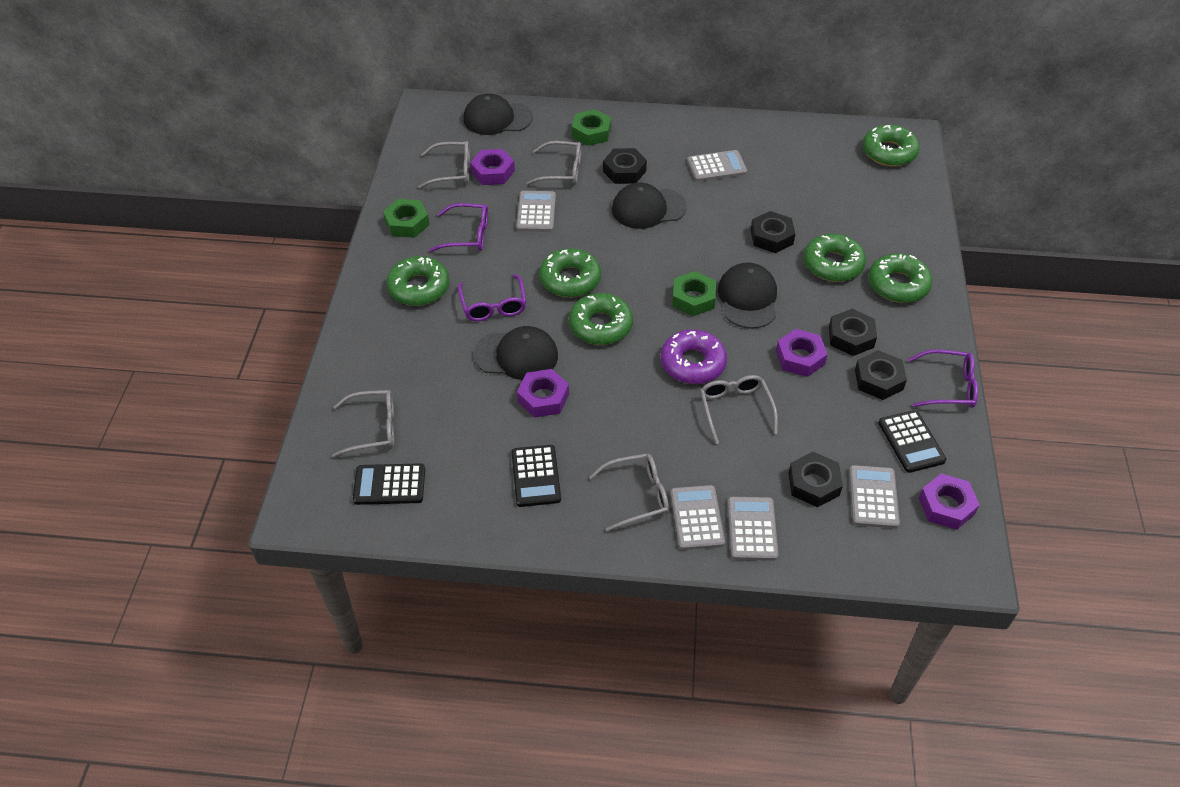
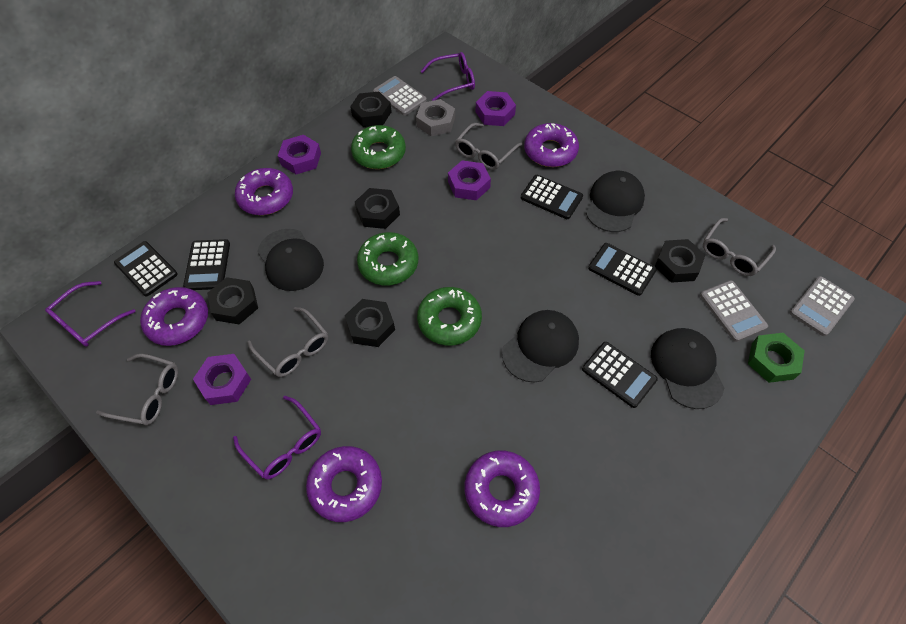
black calculator: 3 -> 5
green donut: 6 -> 3
green nut: 3 -> 1
grey calculator: 5 -> 3
grey glasses: 5 -> 4
grey nut: 0 -> 1
purple donut: 1 -> 5

